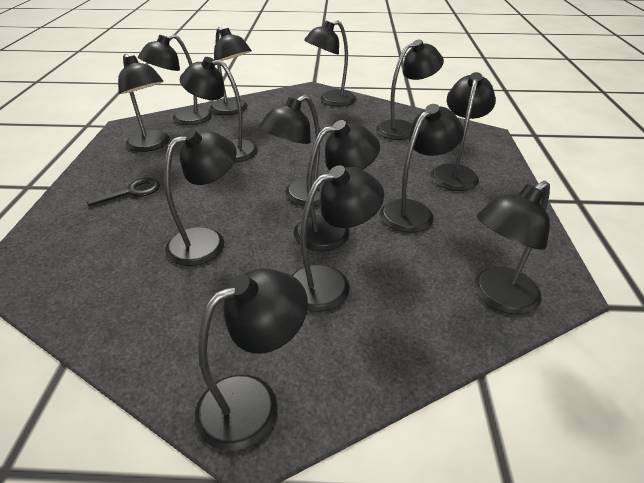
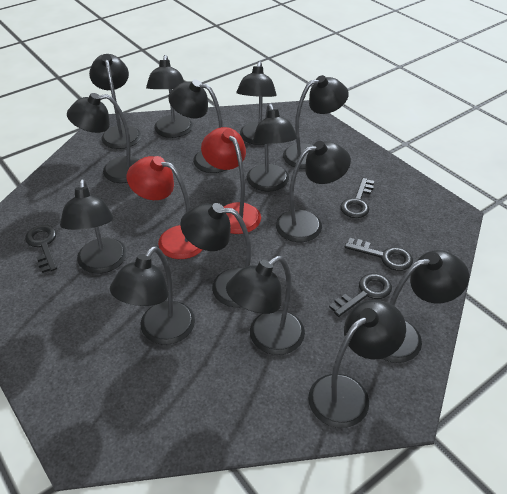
black key: 1 -> 4
red lamp: 0 -> 2

